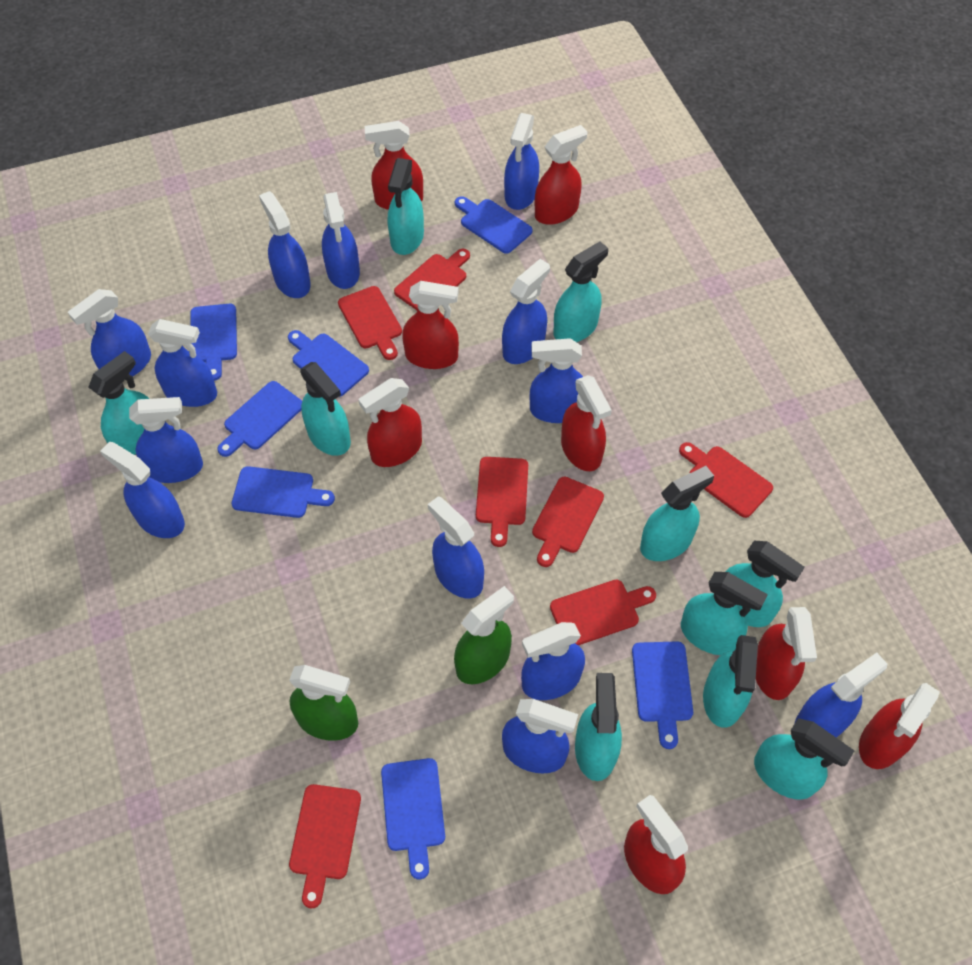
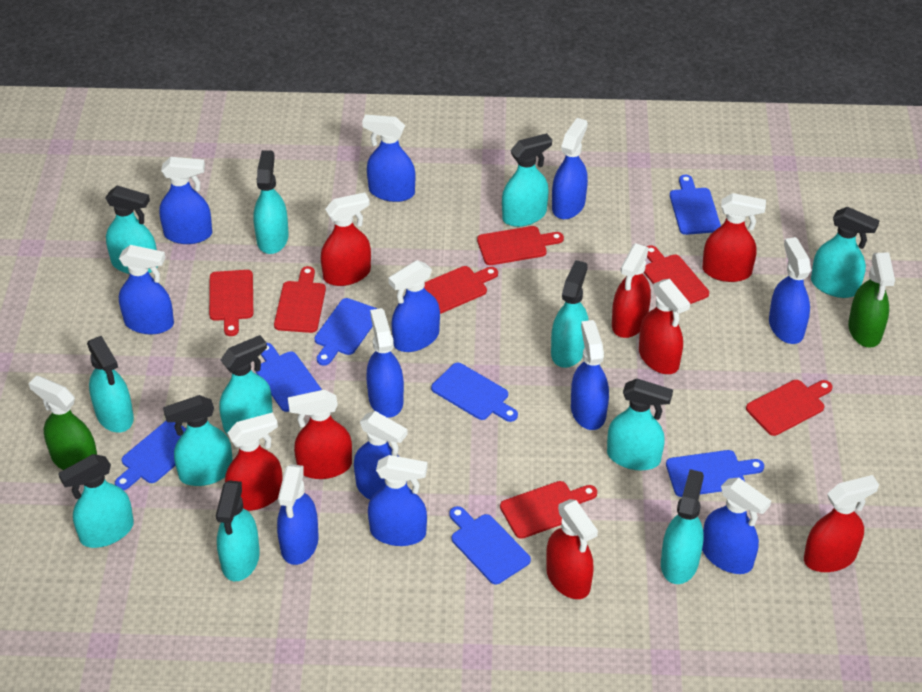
blue spray bottle: 13 -> 12
turquoise spray bottle: 10 -> 12

